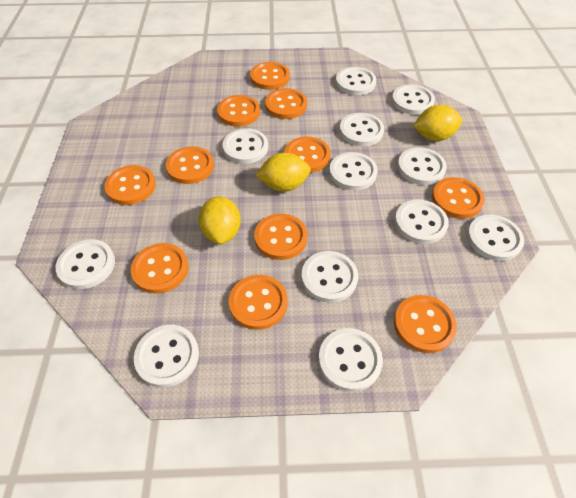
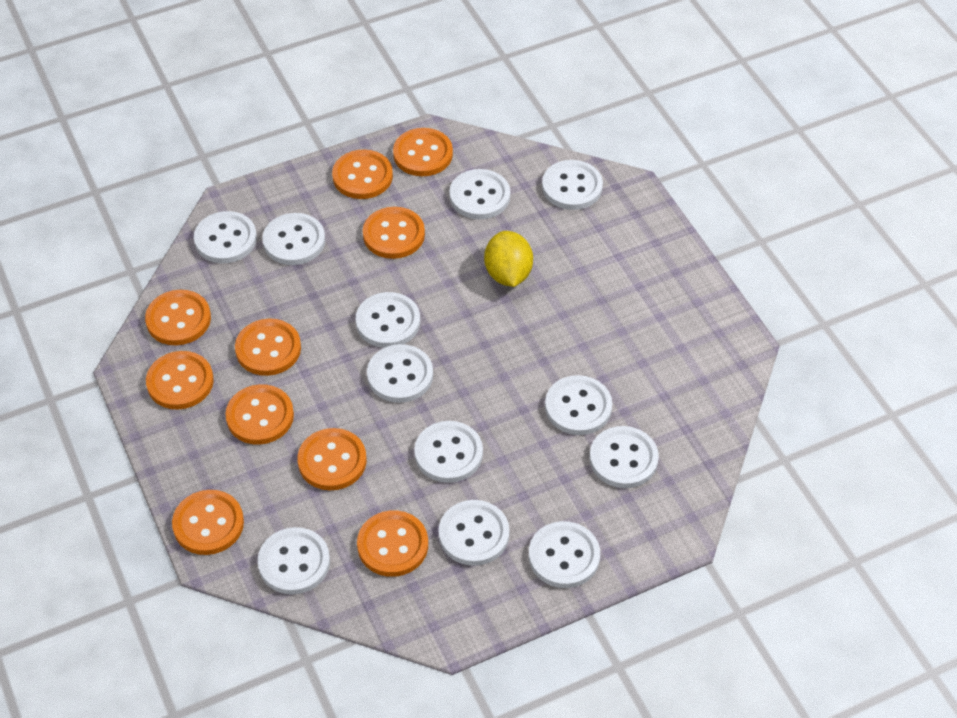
orange button: 11 -> 10
yellow lemon: 3 -> 1

